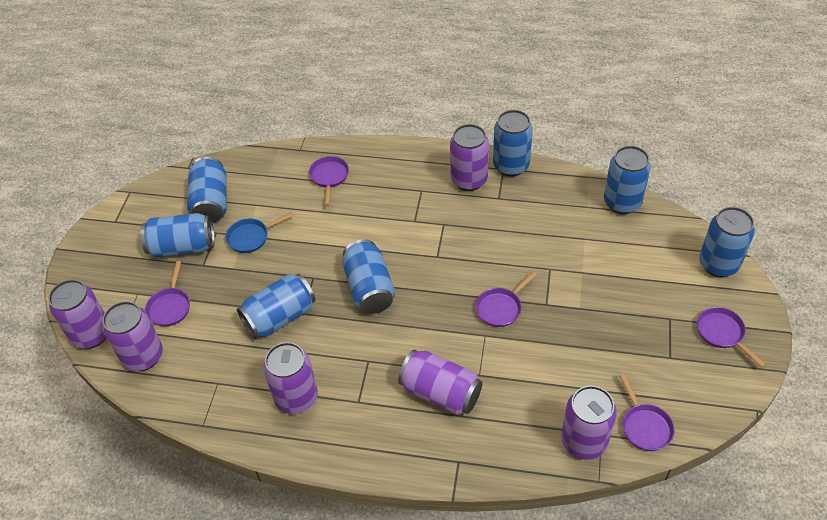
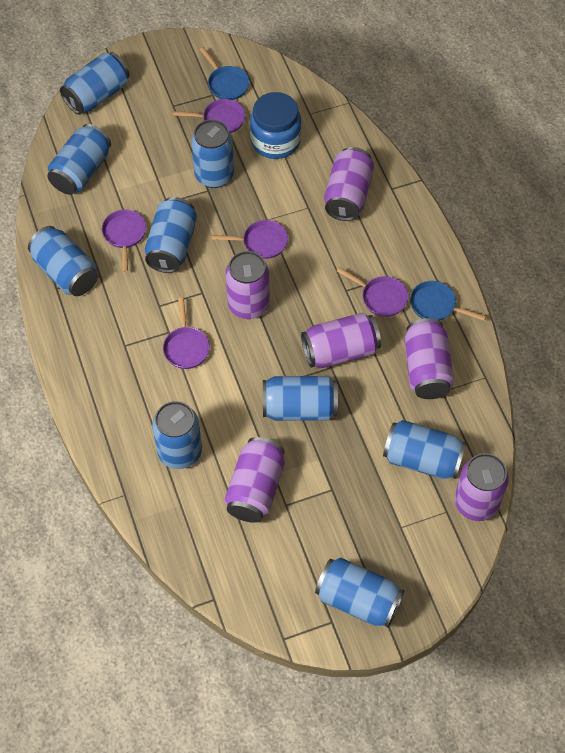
blue can: 7 -> 9
blue jar: 0 -> 1
blue pan: 1 -> 2

